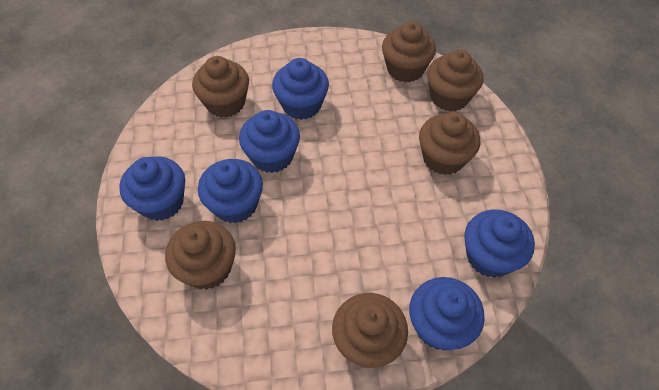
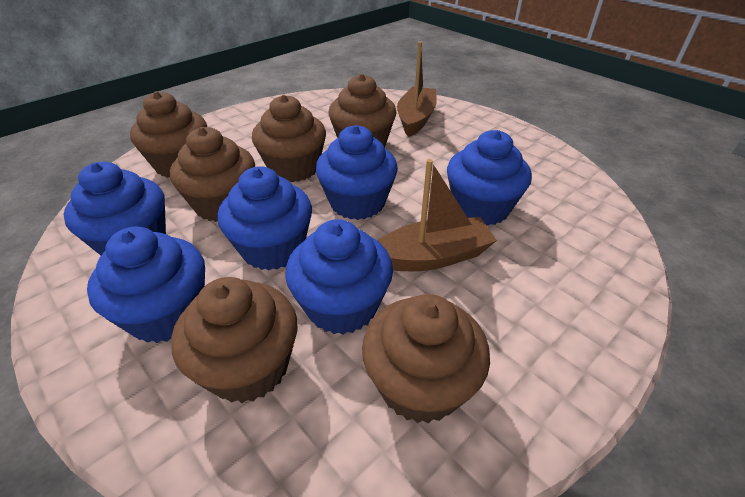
brown boat: 0 -> 2

